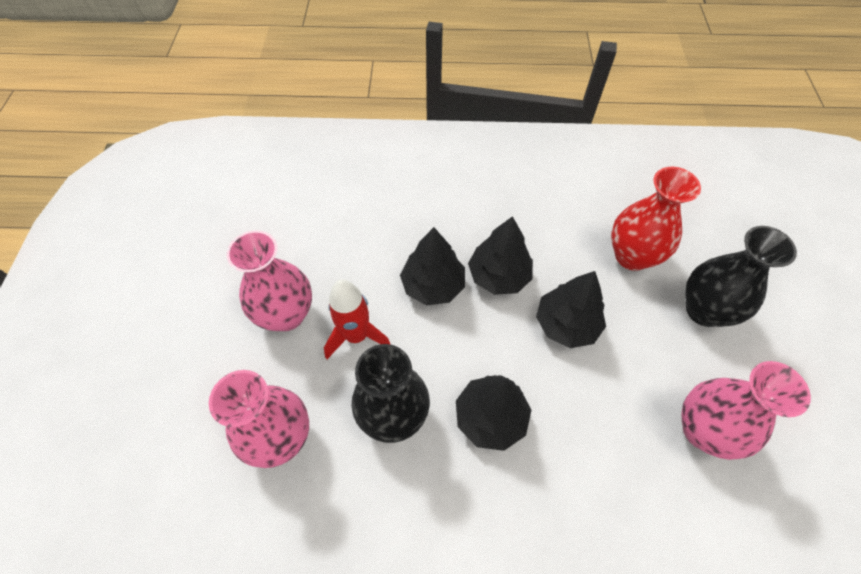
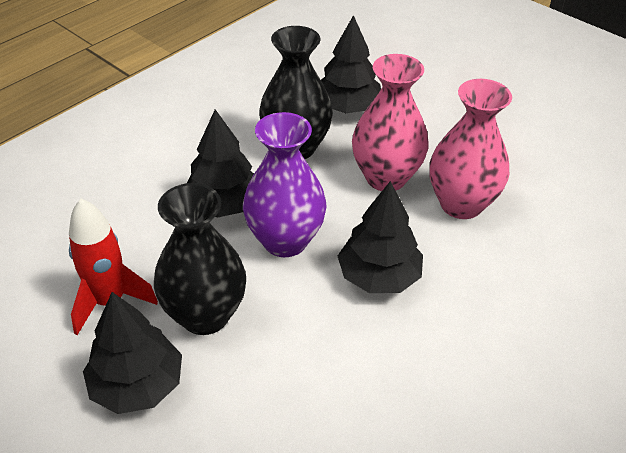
pink vase: 3 -> 2
purple vase: 0 -> 1
red vase: 1 -> 0

